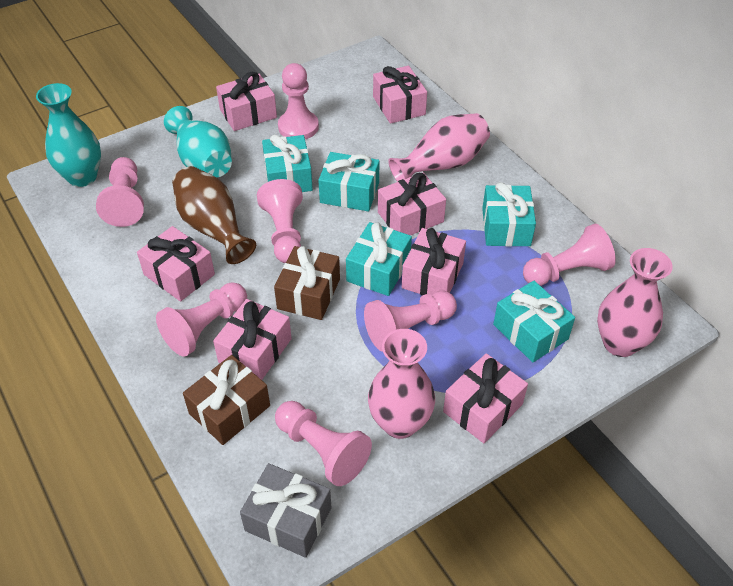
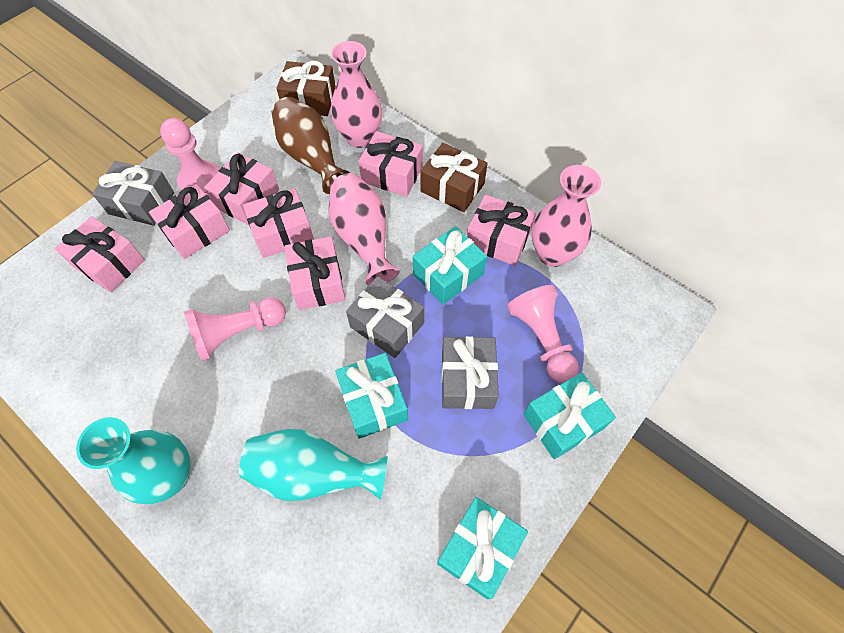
grey gift: 1 -> 3
pink pawn: 7 -> 3
turquoise gift: 5 -> 4

